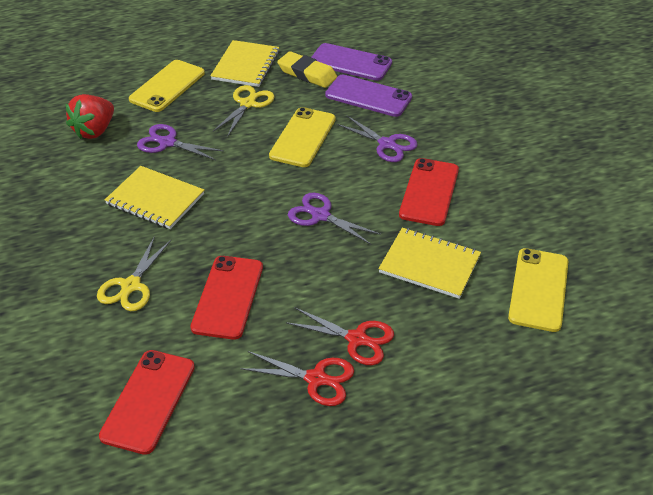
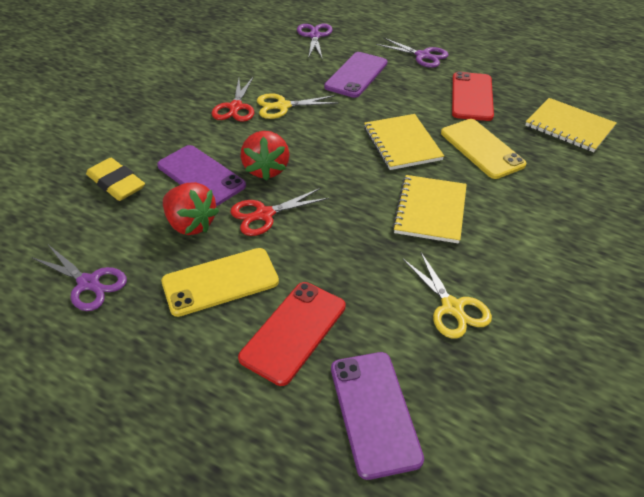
purple phone: 2 -> 3
red phone: 3 -> 2
red strawberry: 1 -> 2
yellow phone: 3 -> 2

